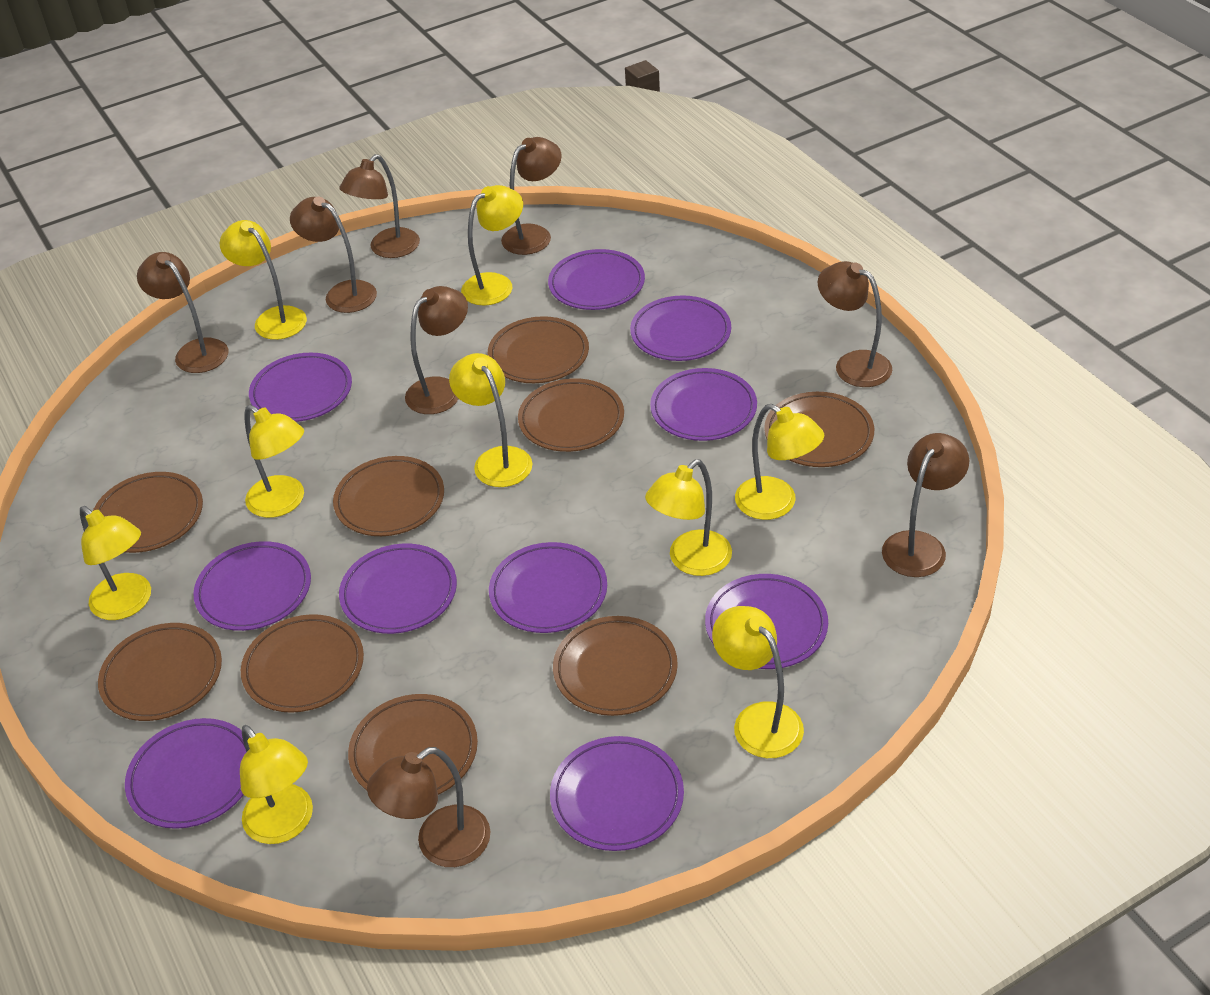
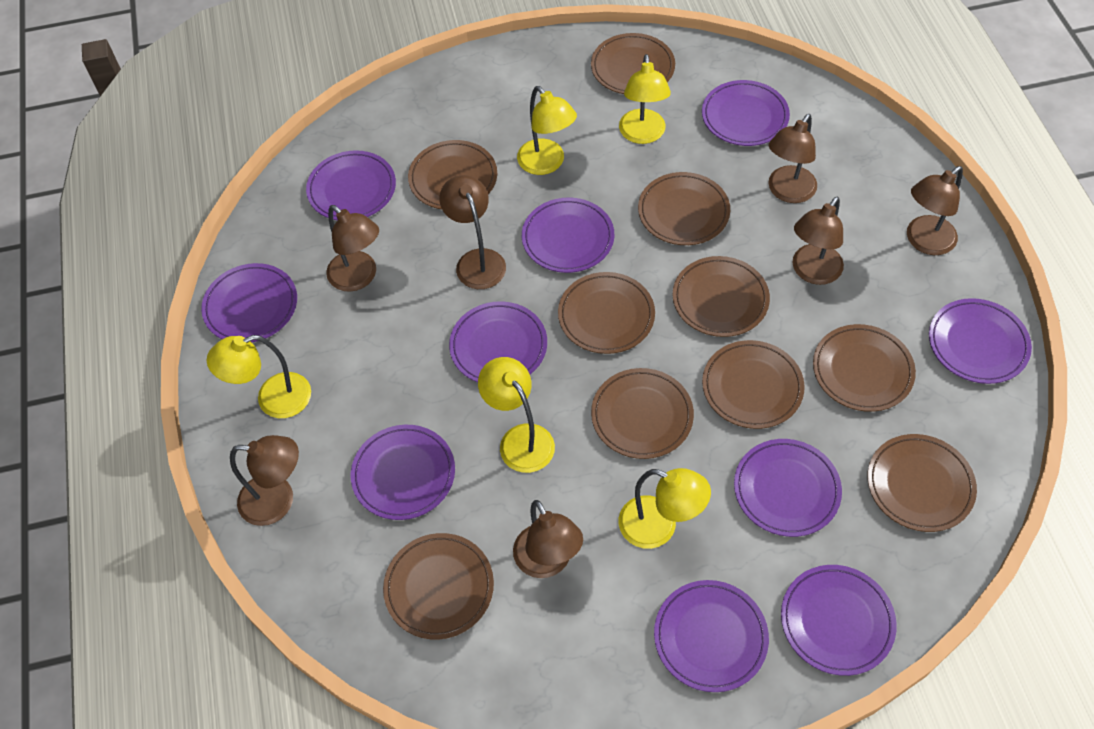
brown lamp: 8 -> 7
brown plate: 9 -> 10
yellow lamp: 9 -> 5

